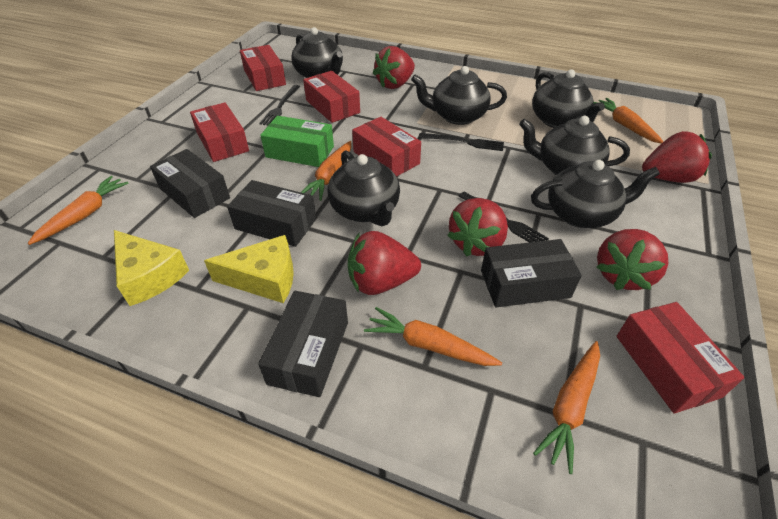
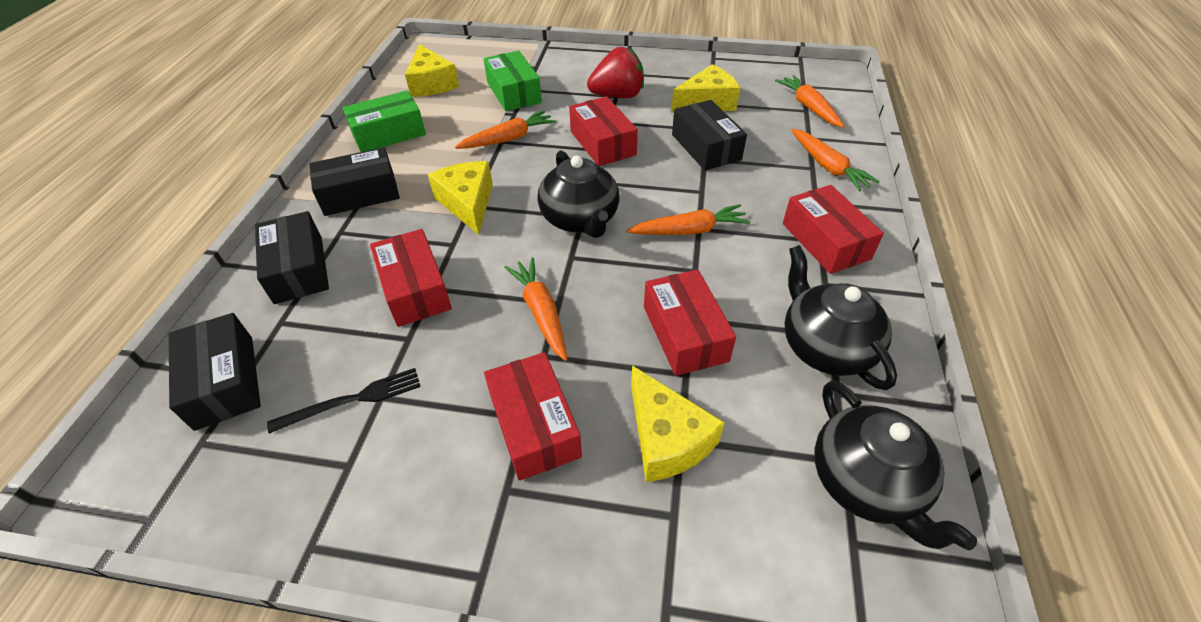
black fork: 3 -> 1
black teapot: 6 -> 3
green box: 1 -> 2
red strawberry: 5 -> 1
yellow cheese: 2 -> 4

